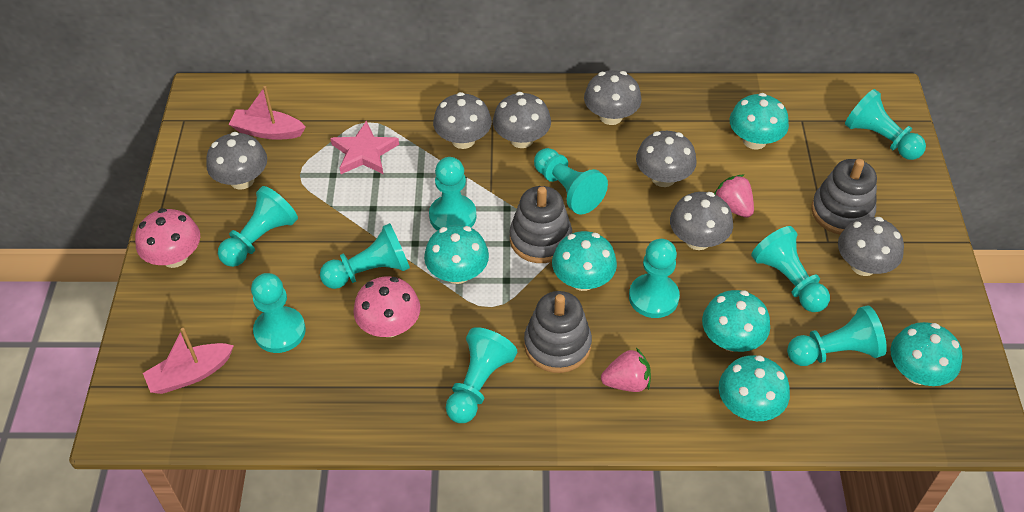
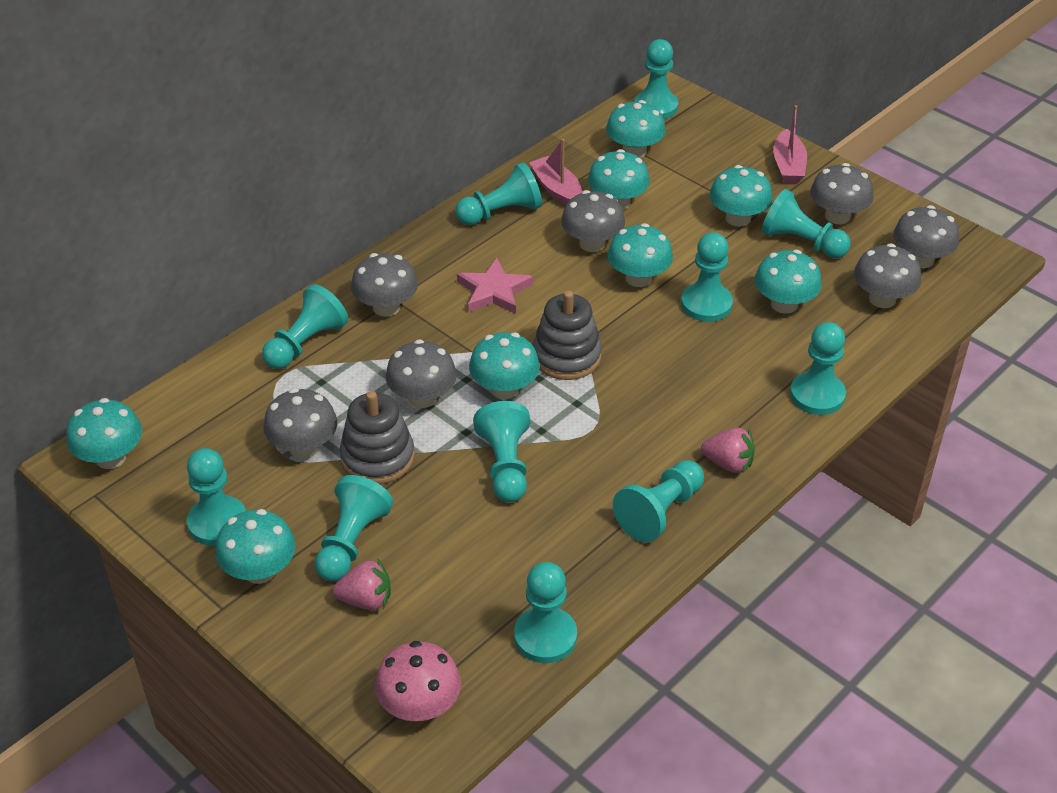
grey stacking toy: 3 -> 2
pink mushroom: 2 -> 1
turquoise mushroom: 6 -> 8
turquoise pawn: 10 -> 11

